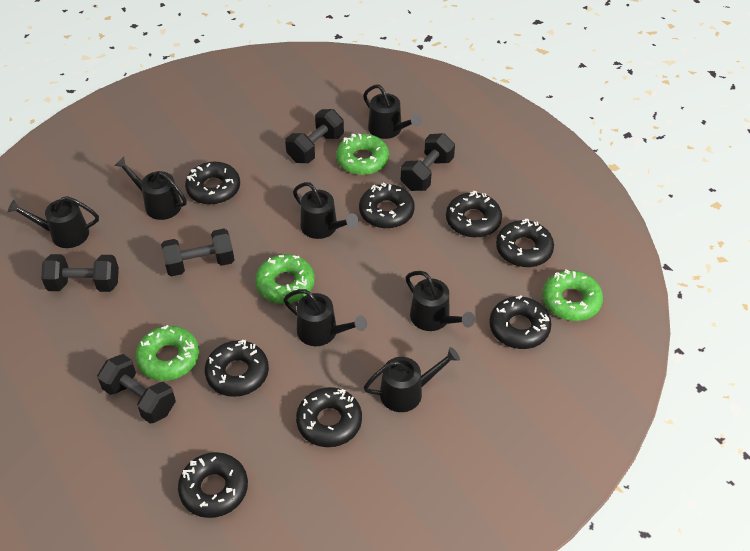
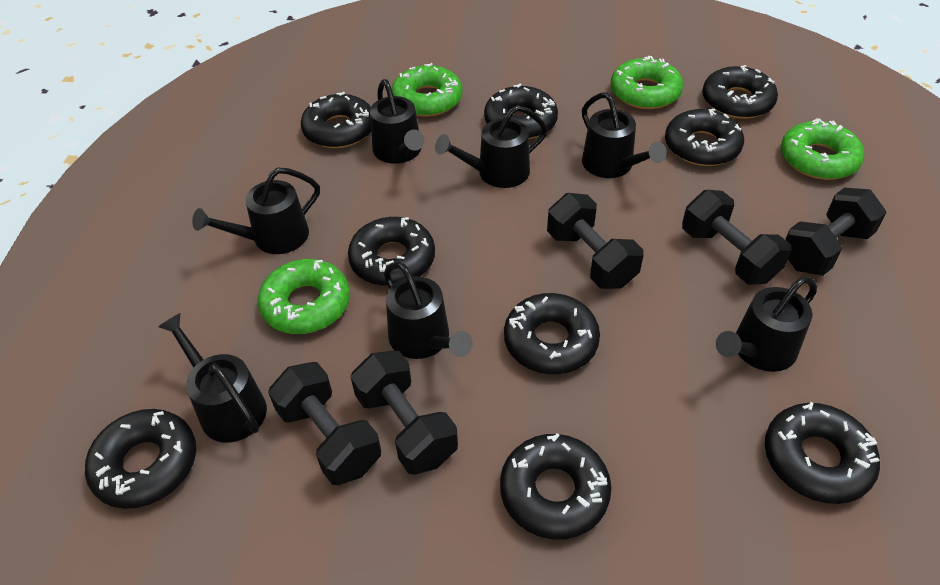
black donut: 8 -> 9

